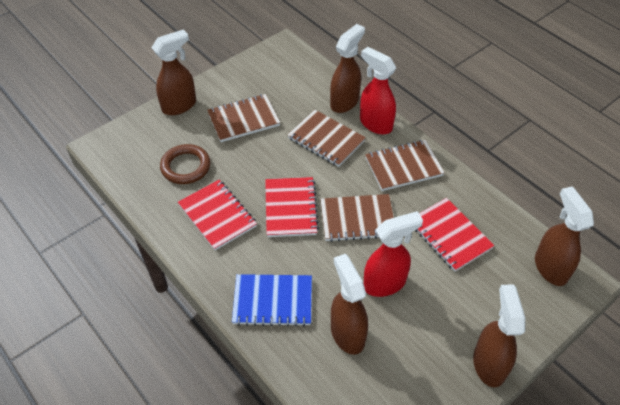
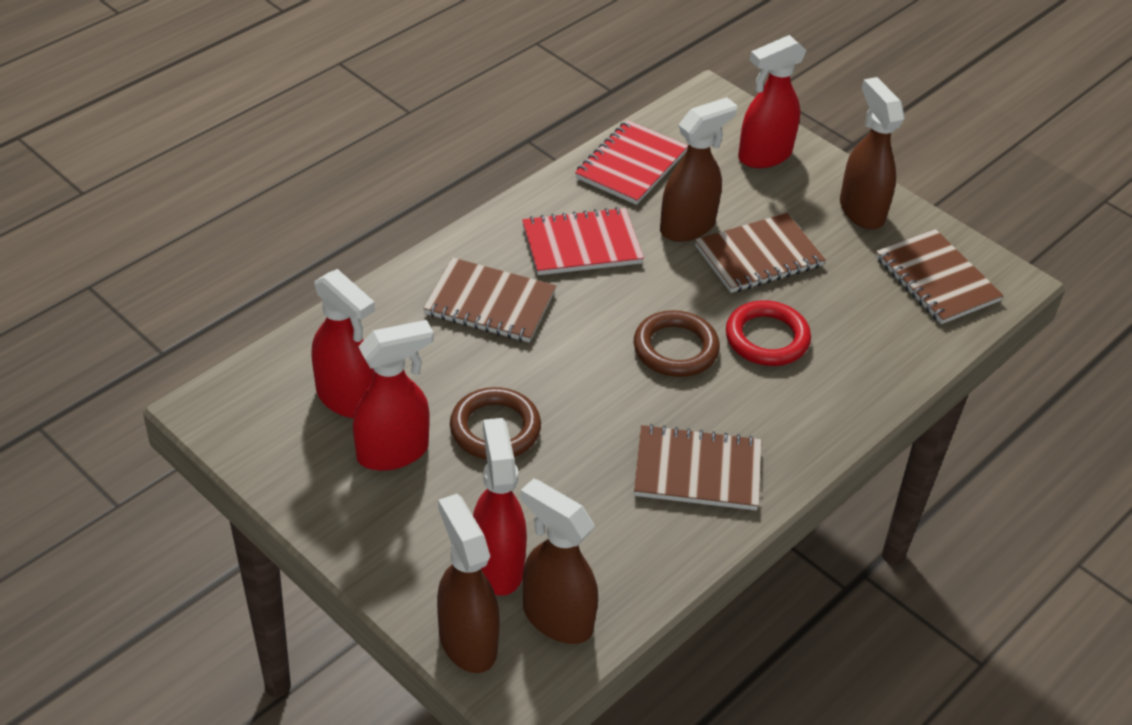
blue notebook: 1 -> 0
brown ring: 1 -> 2
brown spray bottle: 5 -> 4
red notebook: 3 -> 2
red ring: 0 -> 1
red spray bottle: 2 -> 4

